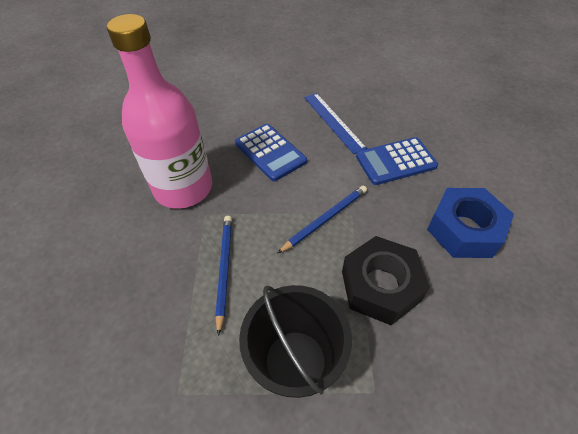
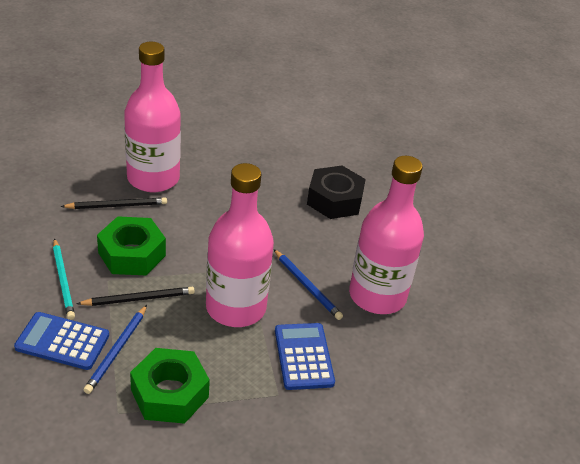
black bucket: 1 -> 0
black pencil: 0 -> 2
blue nut: 1 -> 0
blue ruler: 1 -> 0
green nut: 0 -> 2
pink bottle: 1 -> 3
turquoise pencil: 0 -> 1

